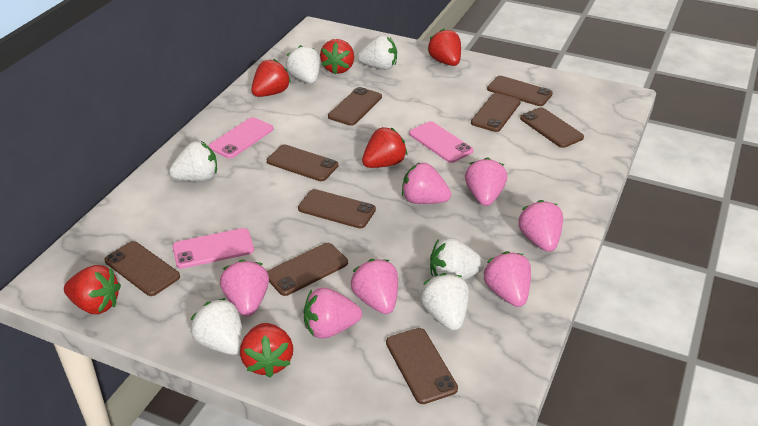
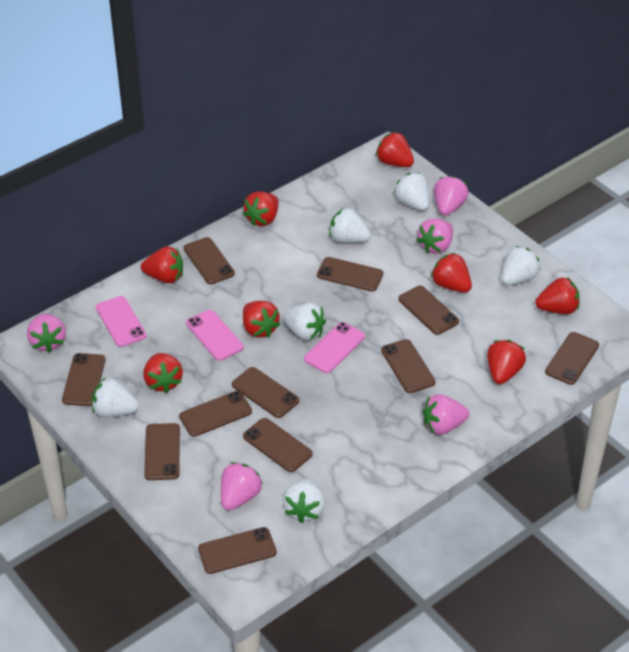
brown phone: 9 -> 11
pink strawberry: 7 -> 5
red strawberry: 6 -> 8

